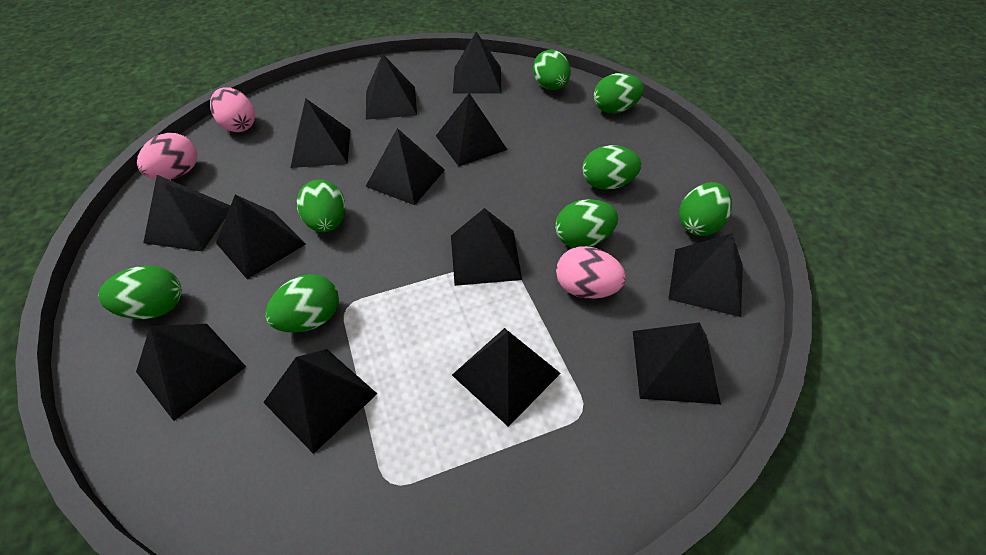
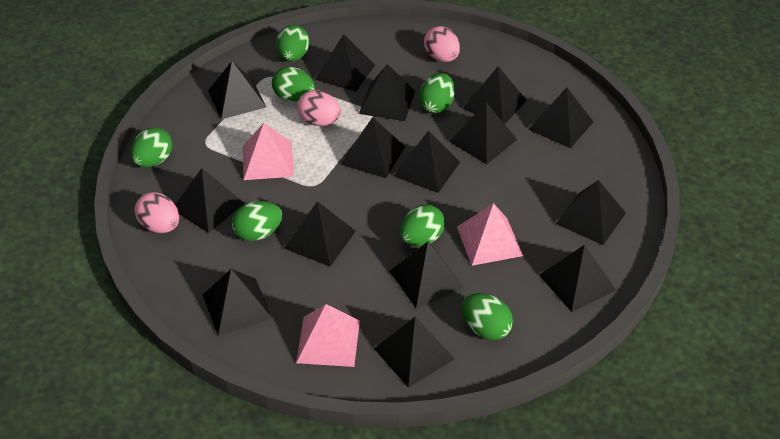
black pyramid: 13 -> 15
green egg: 8 -> 7
pink pyramid: 0 -> 3

